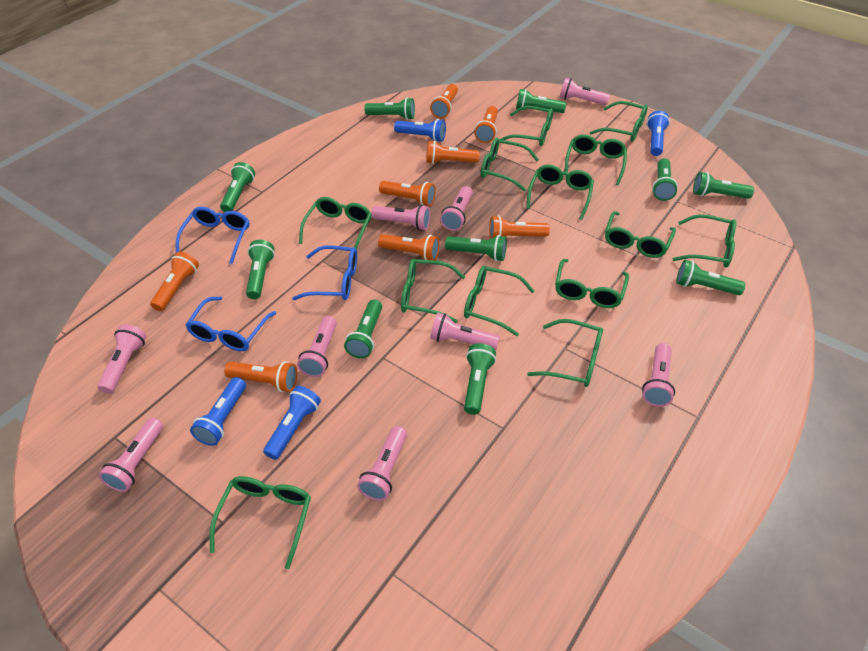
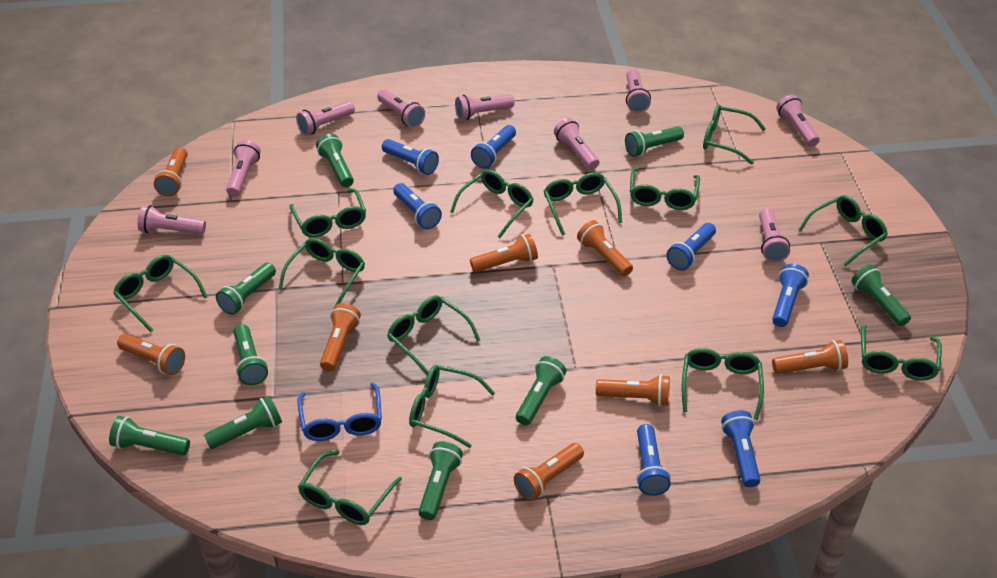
blue flashlight: 4 -> 7
blue glasses: 3 -> 1
green flashlight: 10 -> 9

